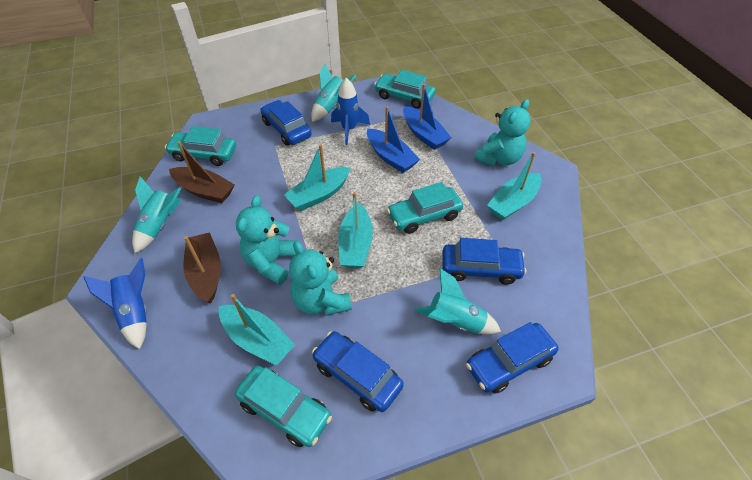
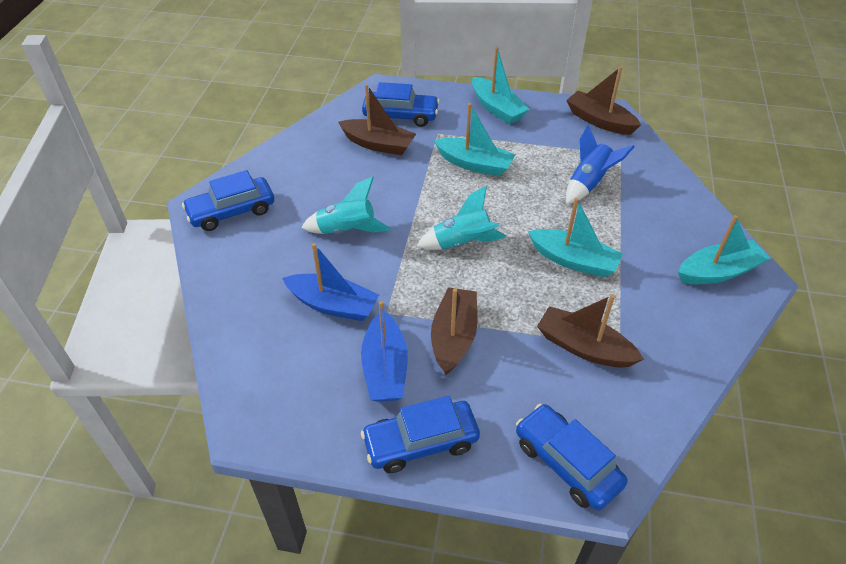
blue rocket: 2 -> 1
brown boat: 2 -> 4
turquoise car: 4 -> 0
turquoise rocket: 3 -> 2
turquoise teddy bear: 3 -> 0

